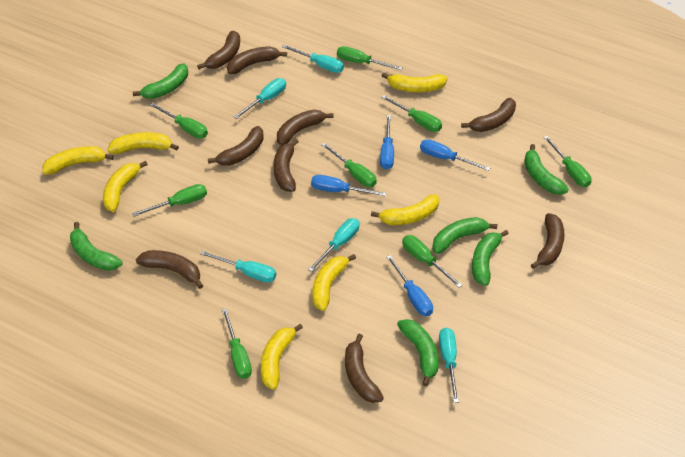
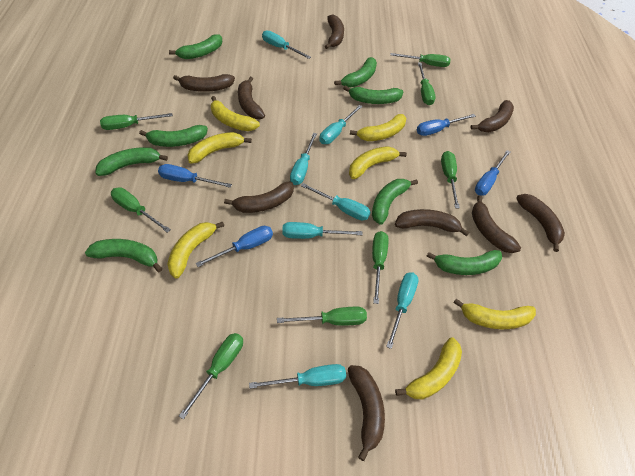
green banana: 6 -> 8
turquoise screwdriver: 5 -> 7

